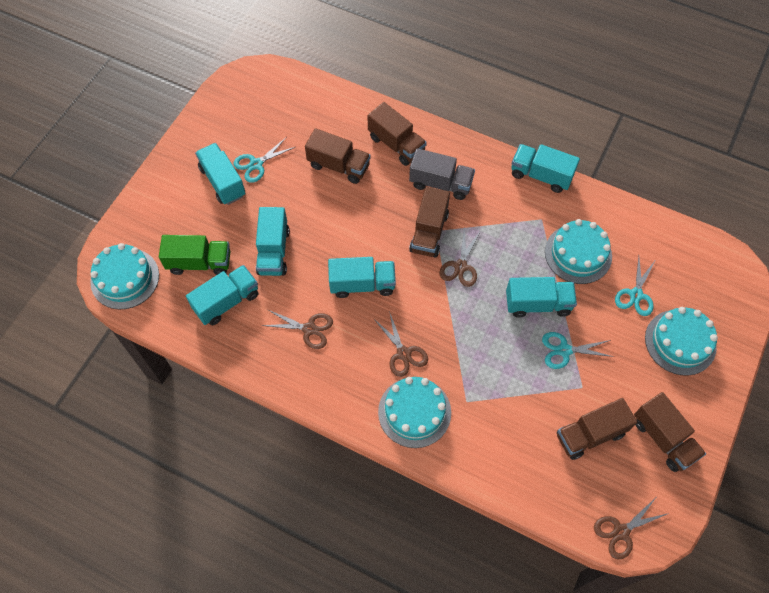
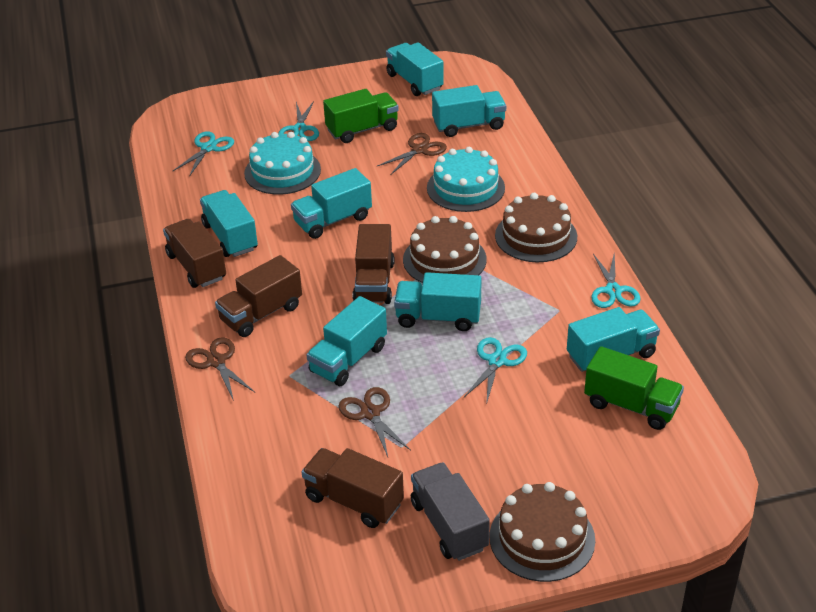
brown cake: 0 -> 3
brown scissors: 4 -> 3
brown truck: 5 -> 4
green truck: 1 -> 2
turquoise cake: 4 -> 2
turquoise scissors: 3 -> 4
turquoise truck: 6 -> 7

